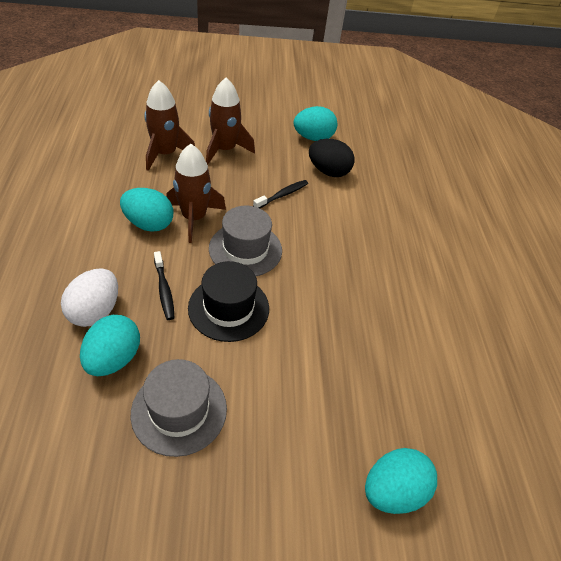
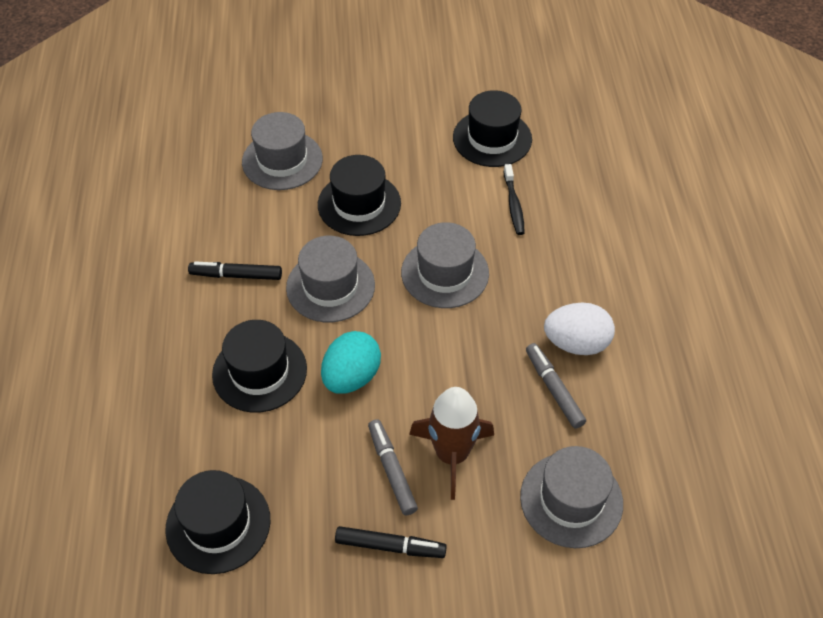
black egg: 1 -> 0
black hat: 1 -> 4
black marker: 0 -> 2
black toothbrush: 2 -> 1
brown rocket: 3 -> 1
grey hat: 2 -> 4
grey marker: 0 -> 2
turquoise egg: 4 -> 1

